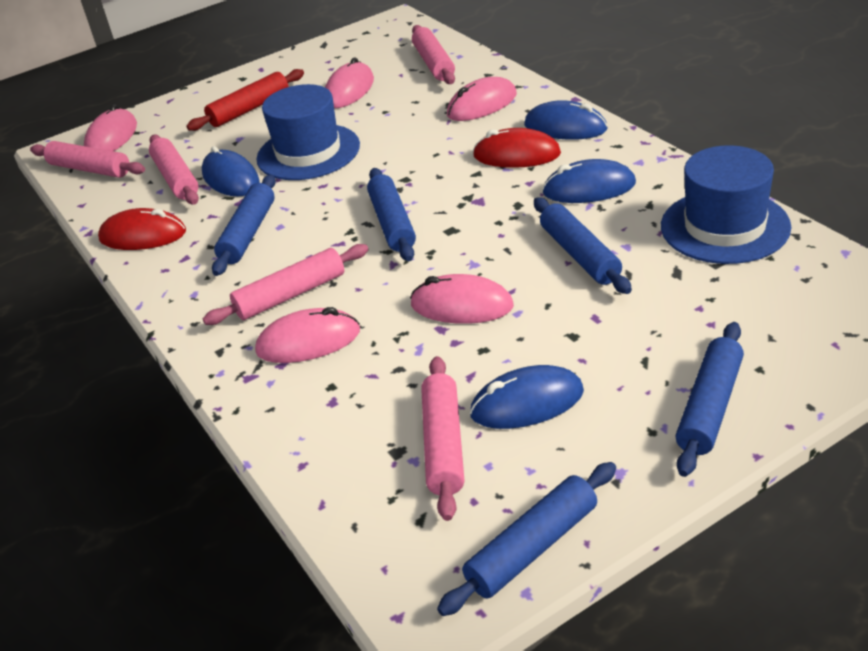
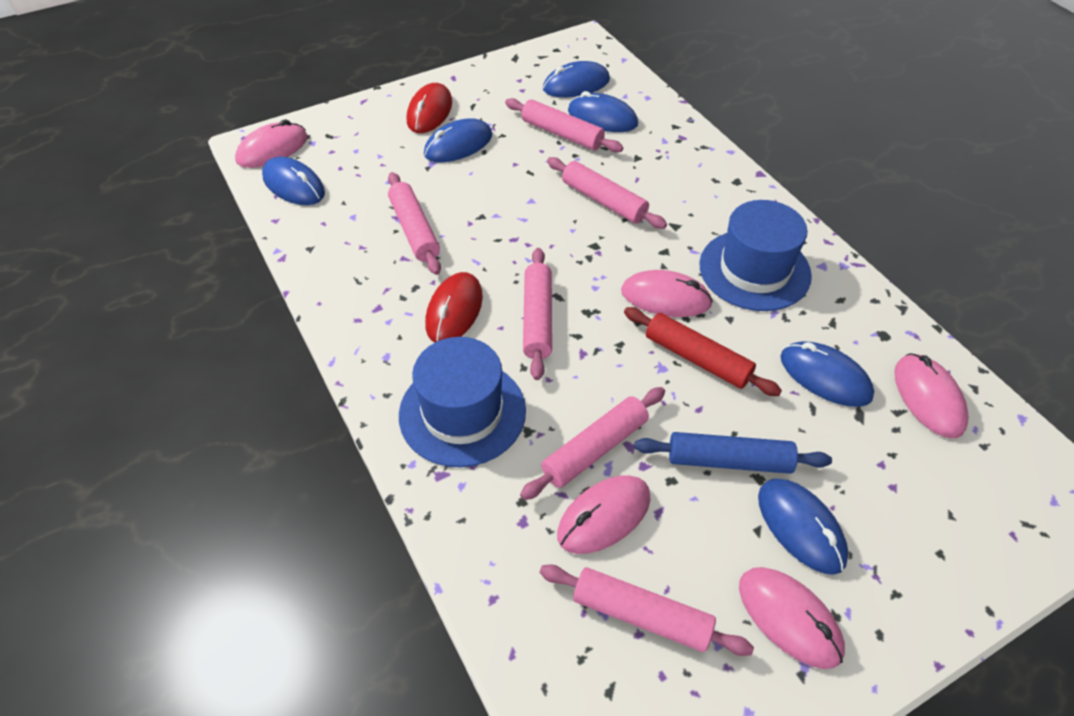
blue mouse: 4 -> 6
blue rolling pin: 5 -> 1
pink rolling pin: 5 -> 6

